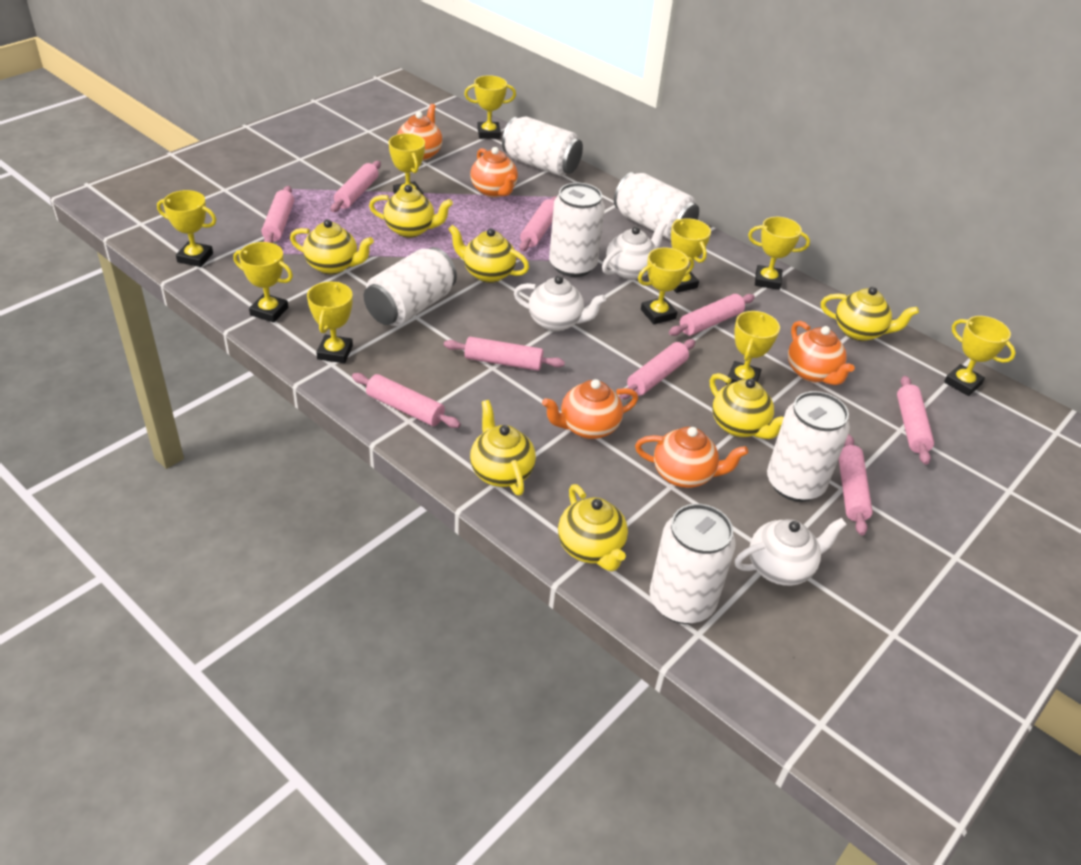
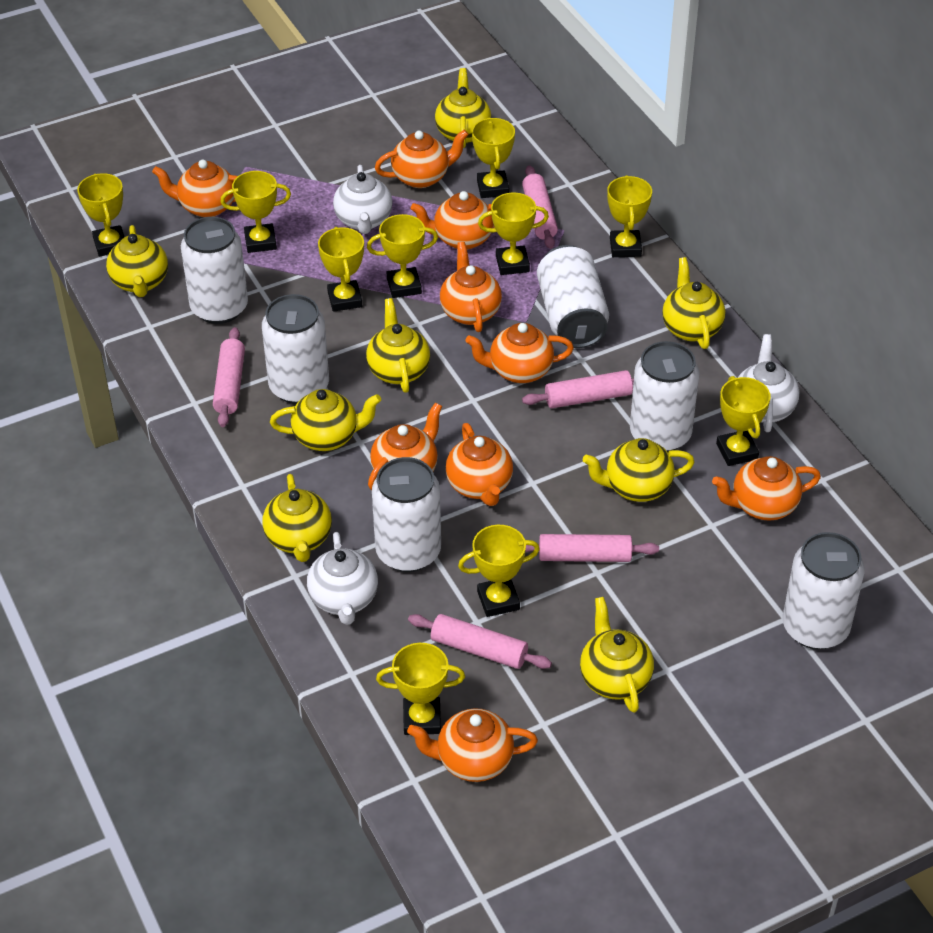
orange teapot: 5 -> 9
pink rolling pin: 9 -> 5
yellow teapot: 7 -> 8

